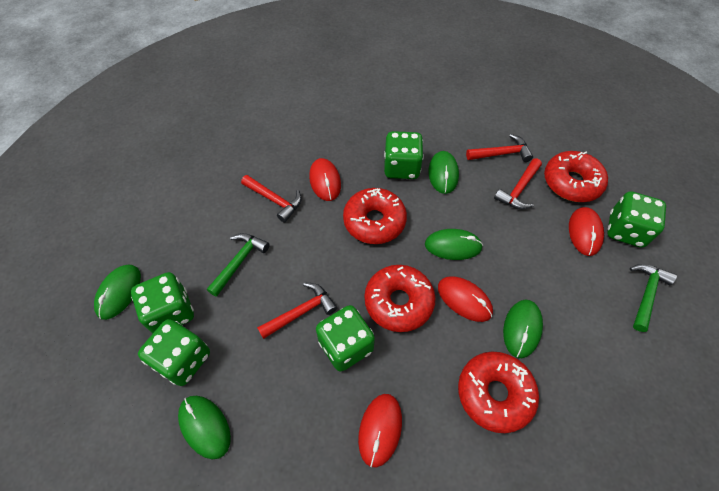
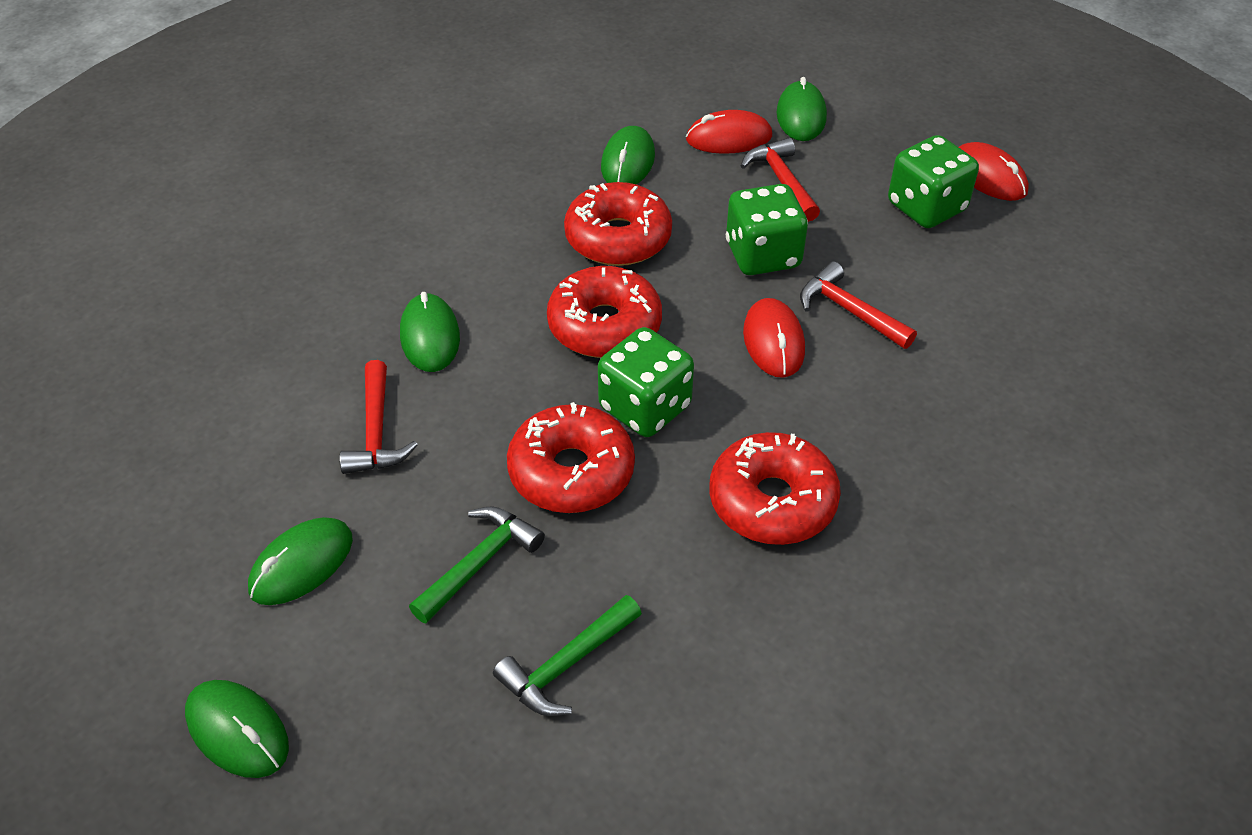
green dice: 5 -> 3
red hammer: 4 -> 3
red mouse: 4 -> 3

